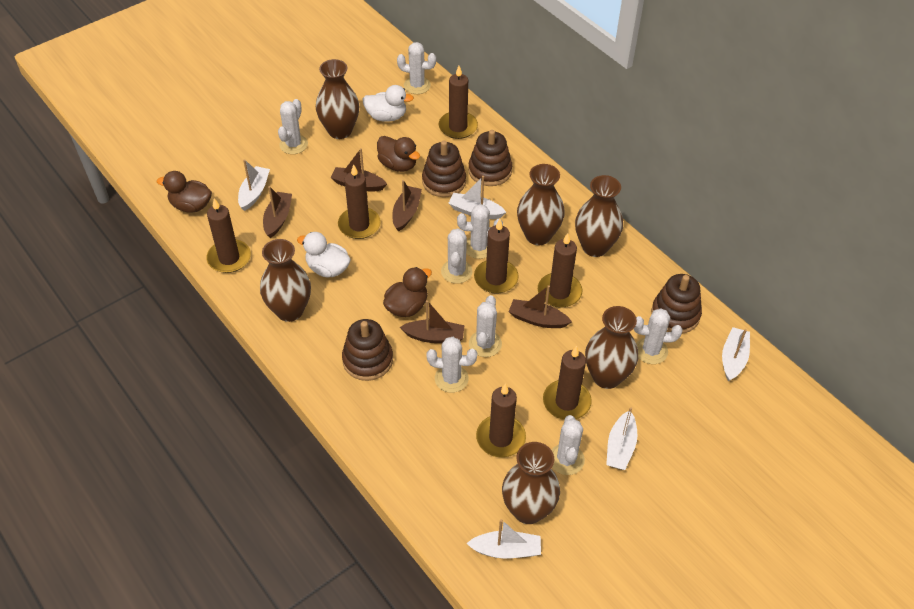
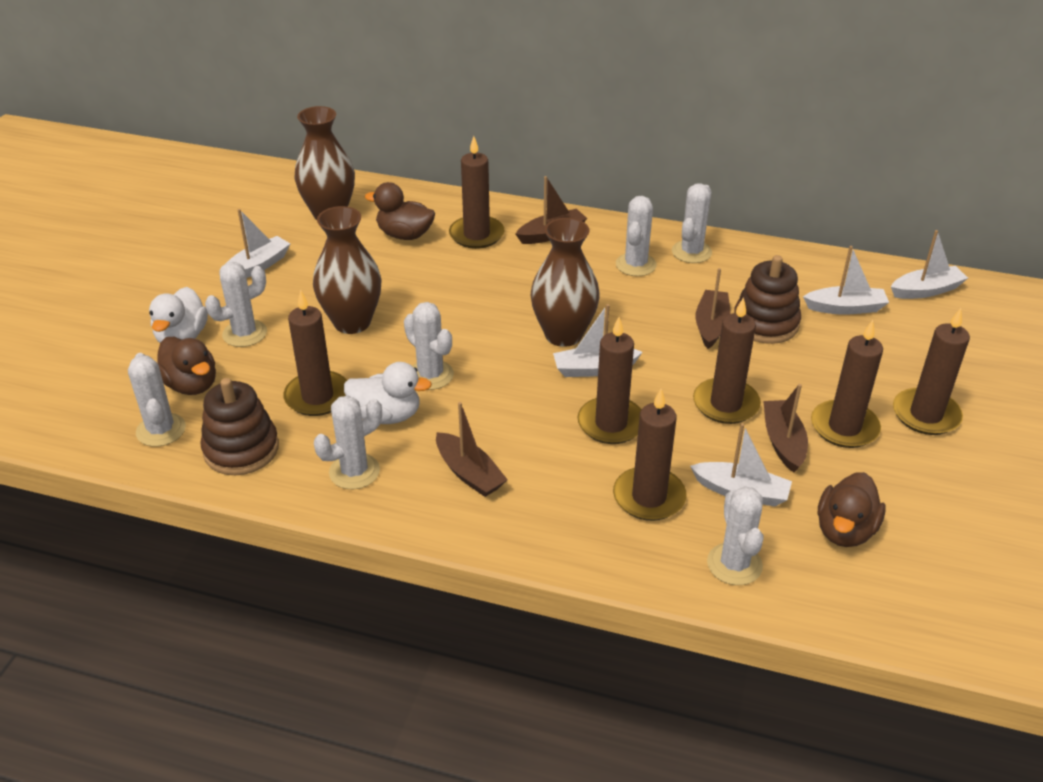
brown boat: 5 -> 4
brown stacking toy: 4 -> 2
brown vase: 6 -> 3
white cactus: 8 -> 7

